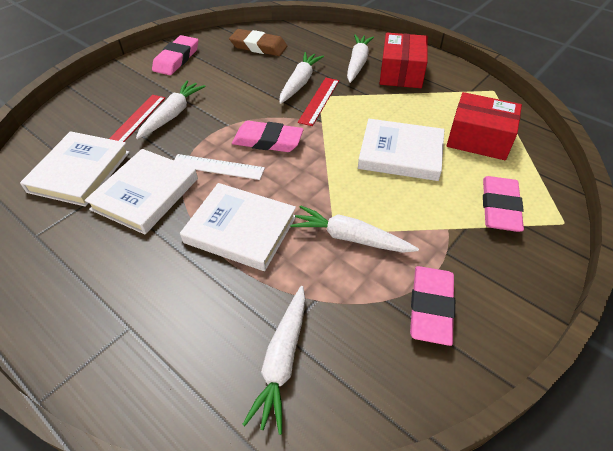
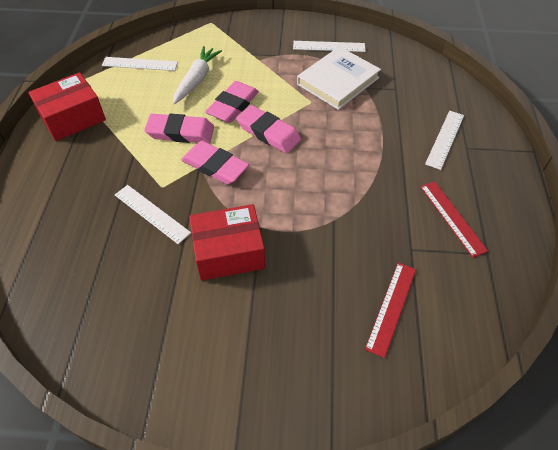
brown eraser: 1 -> 0
white book: 4 -> 1
white carrot: 5 -> 1
white ruler: 1 -> 4

